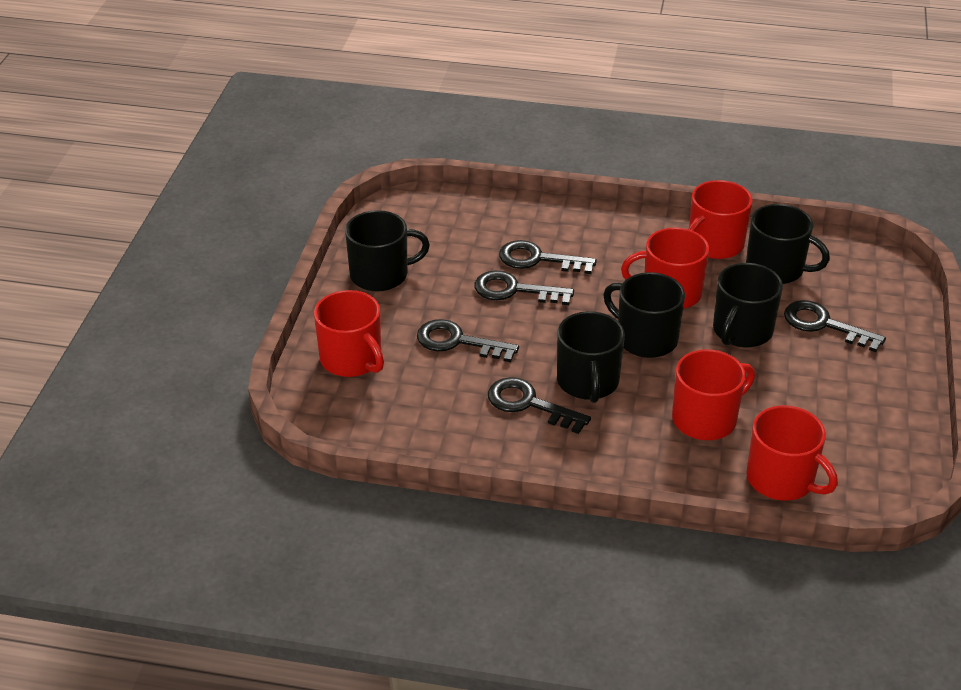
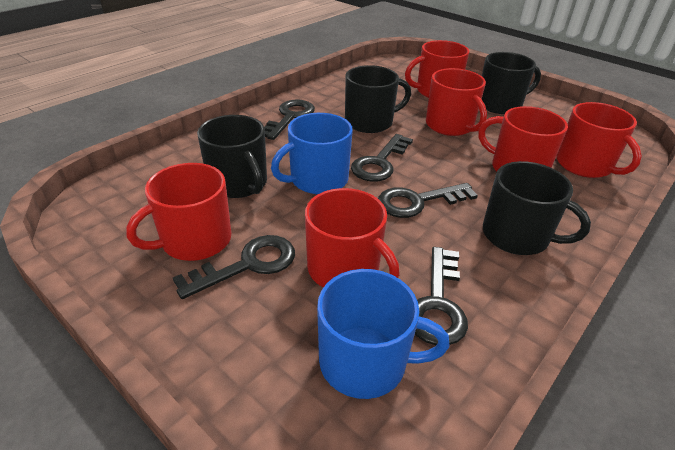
black mug: 5 -> 4
blue mug: 0 -> 2
red mug: 5 -> 6

